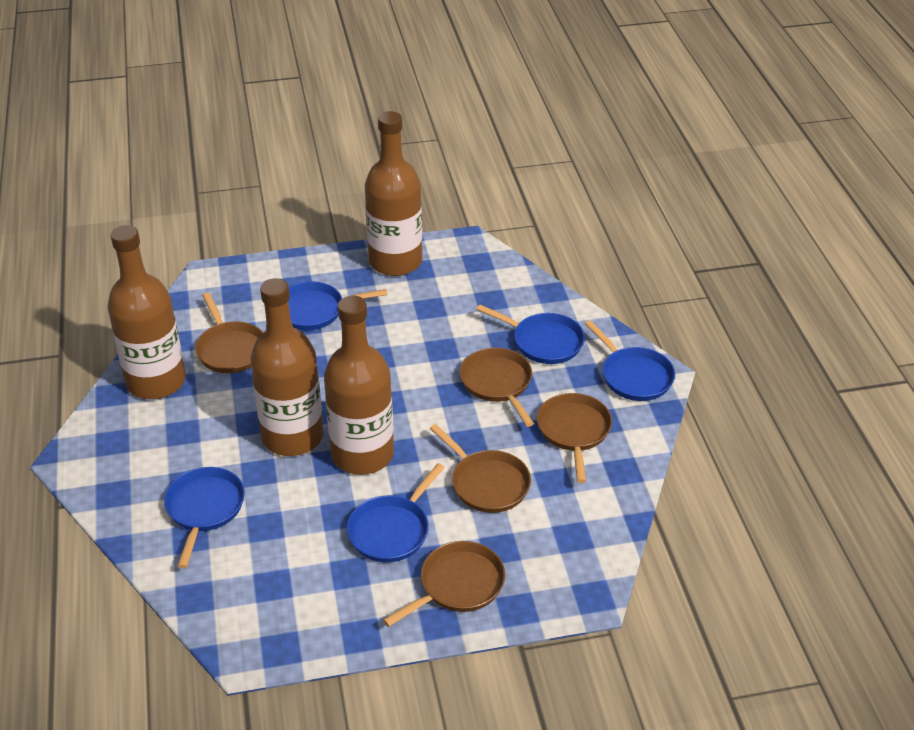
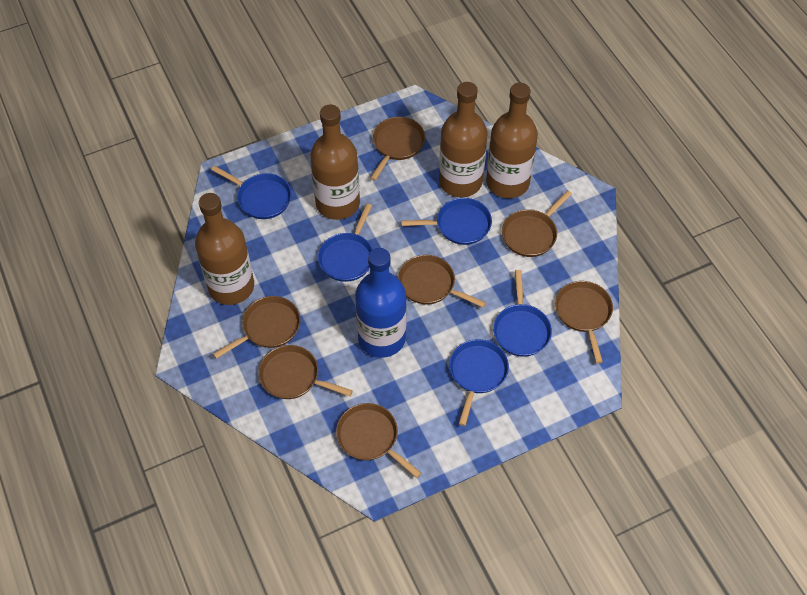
blue bottle: 0 -> 1
brown pan: 5 -> 7

